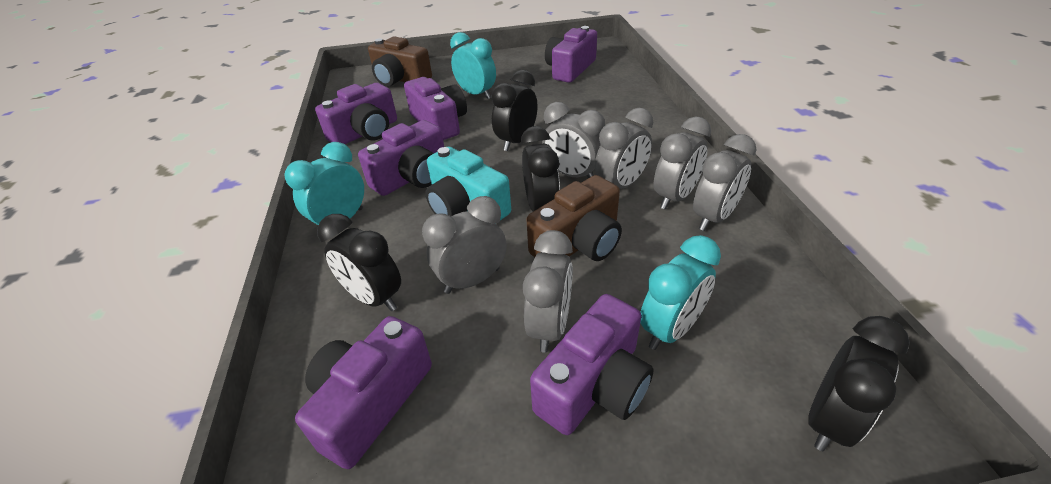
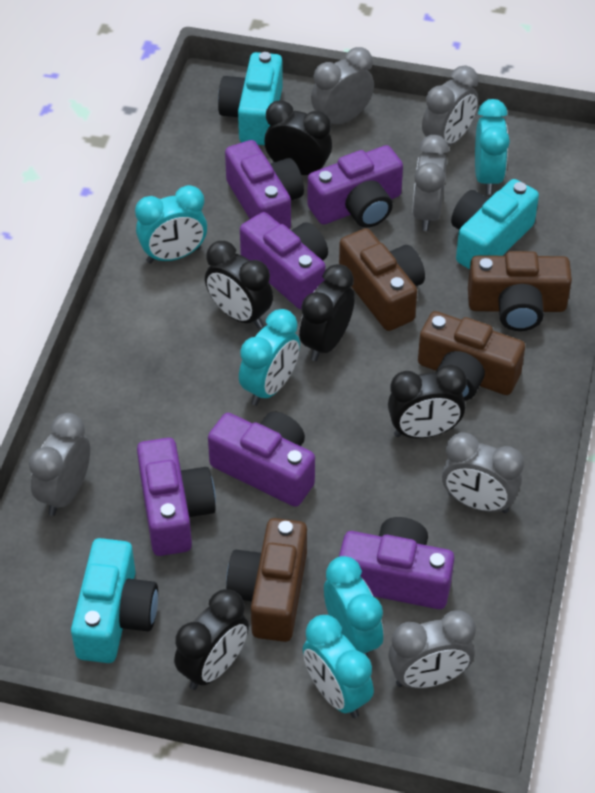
black clock: 4 -> 5
brown camera: 2 -> 4
turquoise camera: 1 -> 3
turquoise clock: 3 -> 5

